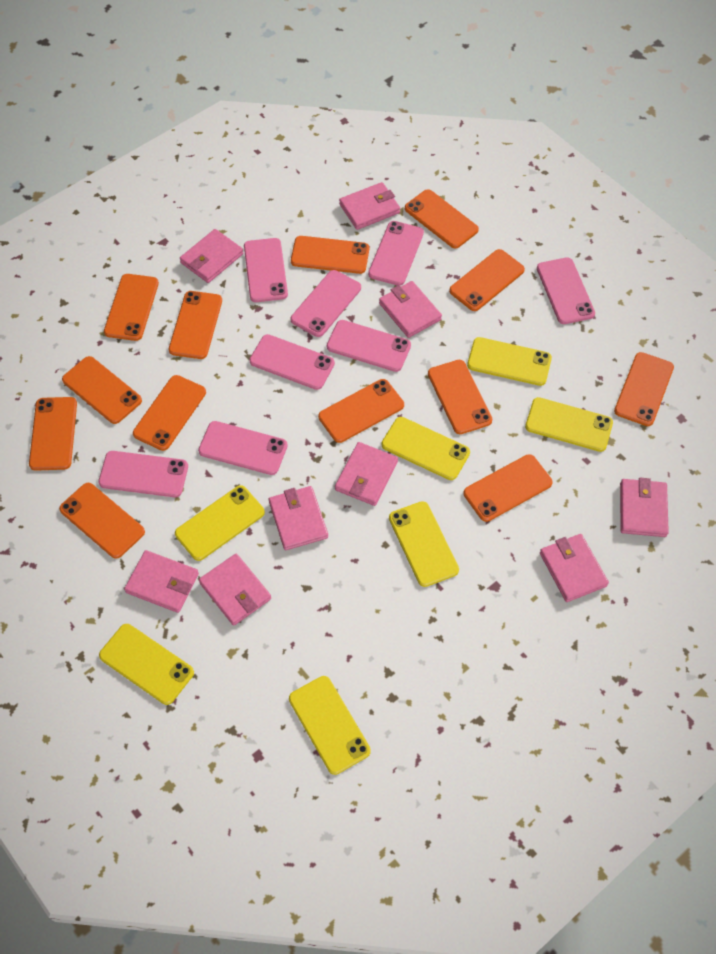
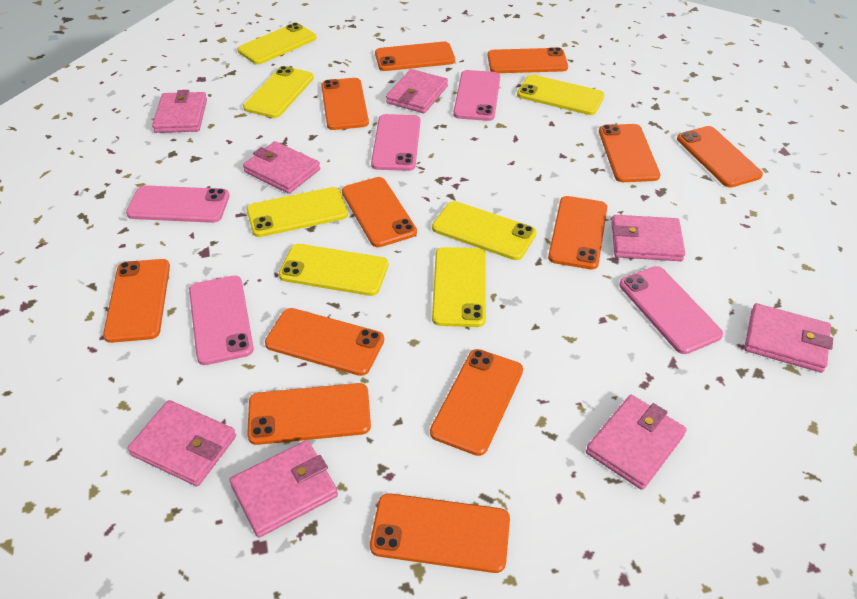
orange phone: 13 -> 12
pink phone: 8 -> 5
pink wallet: 9 -> 8

